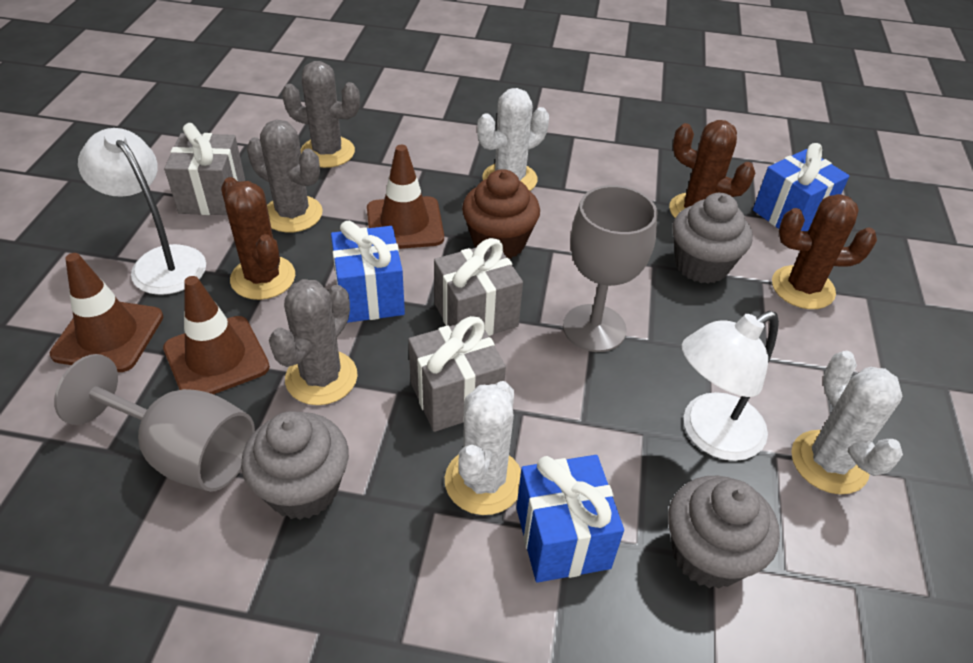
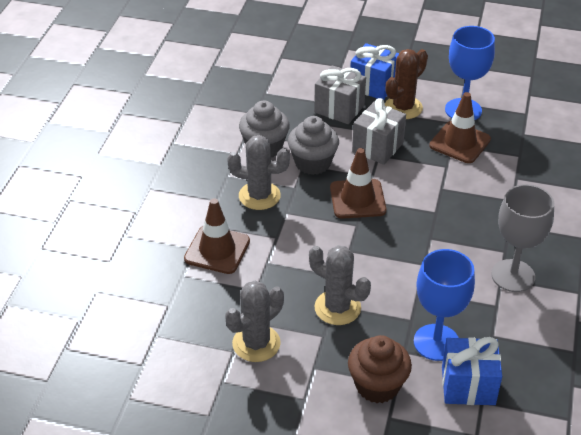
blue gift: 3 -> 2
blue goblet: 0 -> 2
brown cactus: 3 -> 1
grey cupcake: 3 -> 2
grey gift: 3 -> 2
grey goblet: 2 -> 1
white cactus: 3 -> 0
white lamp: 2 -> 0

